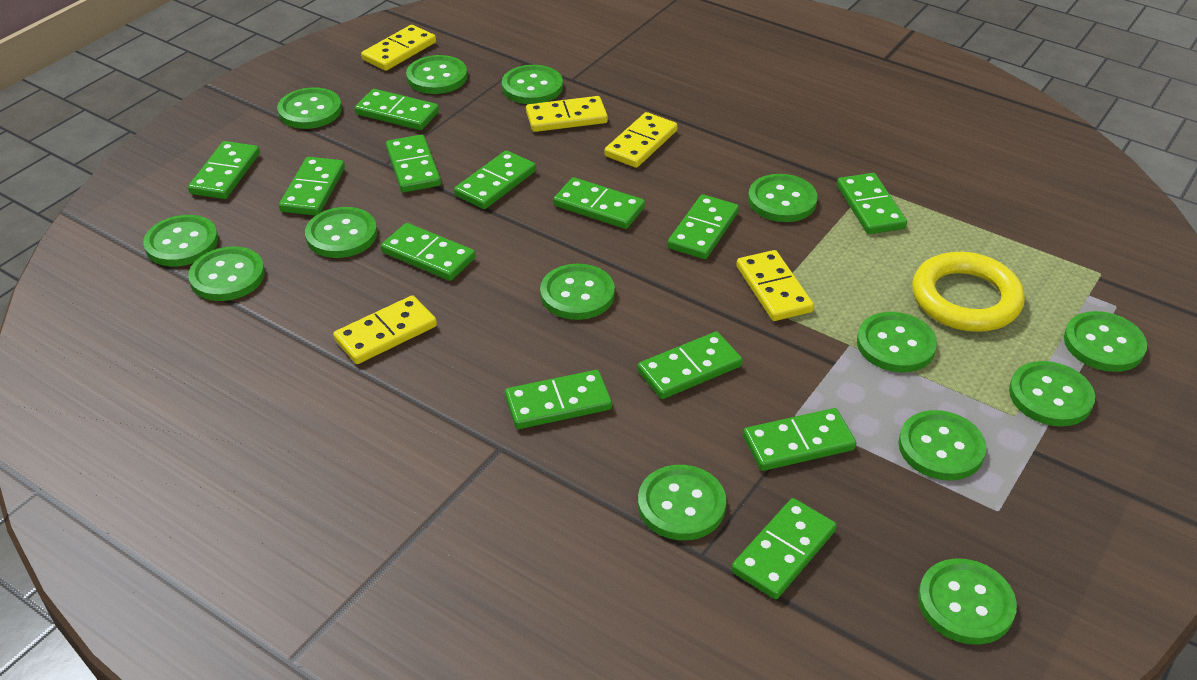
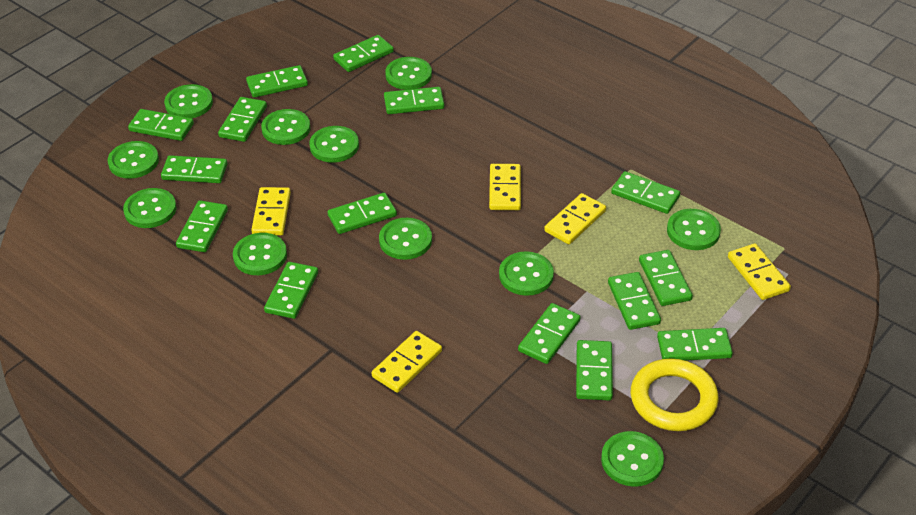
green button: 14 -> 11
green domino: 13 -> 15

